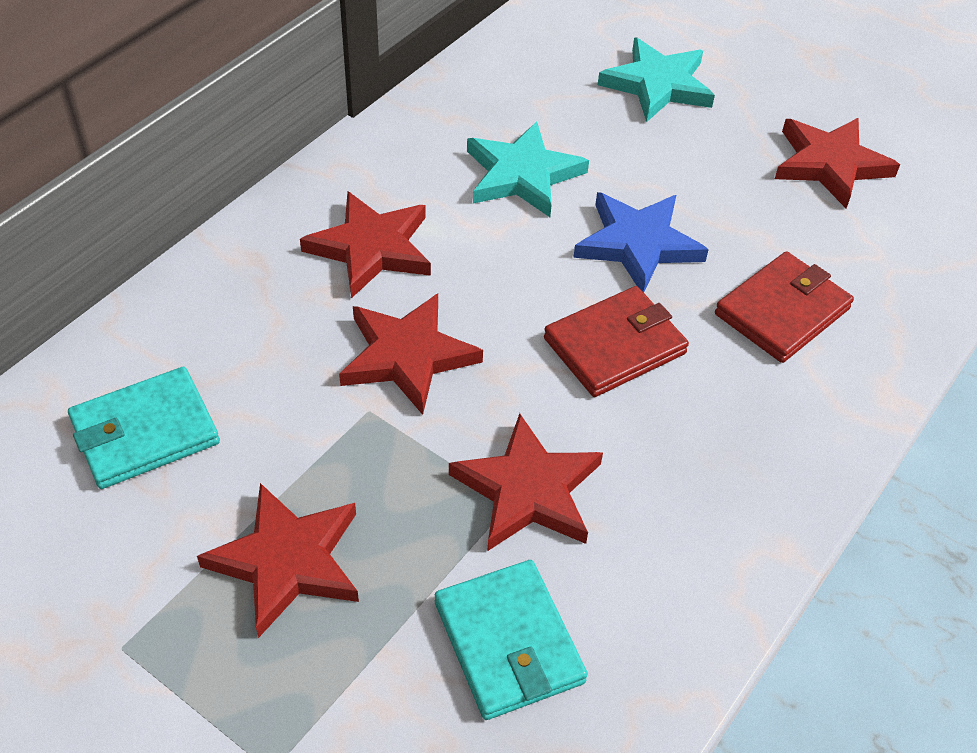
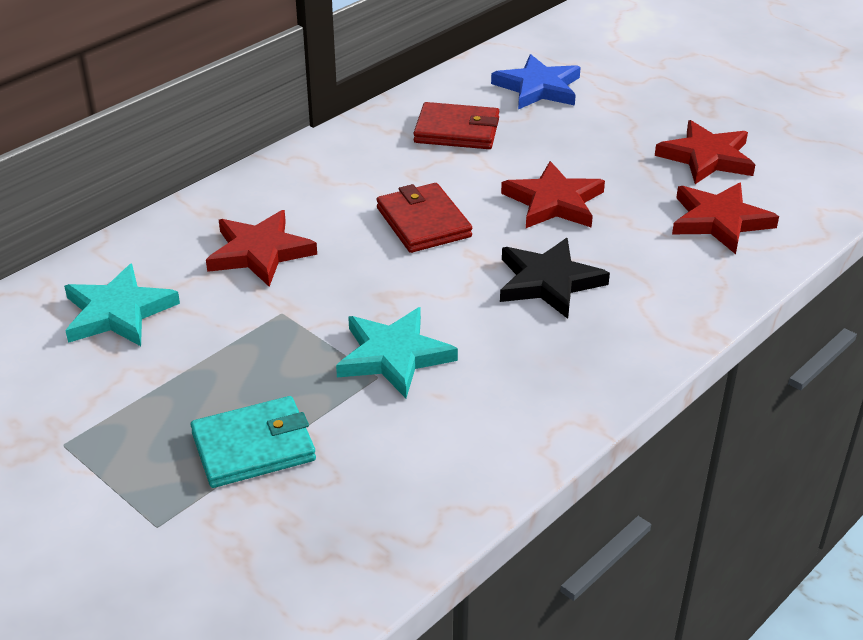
black star: 0 -> 1
red star: 5 -> 4
turquoise wallet: 2 -> 1

